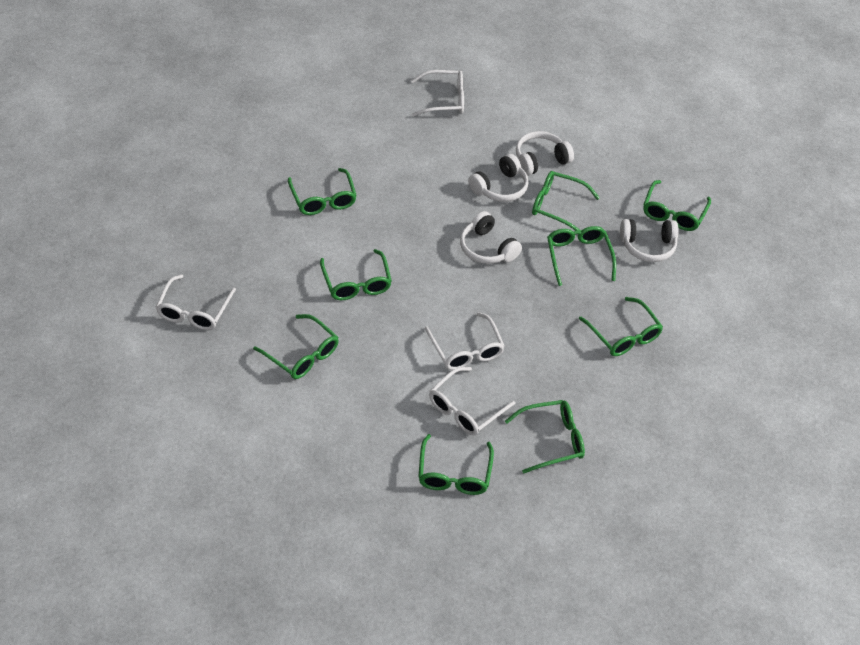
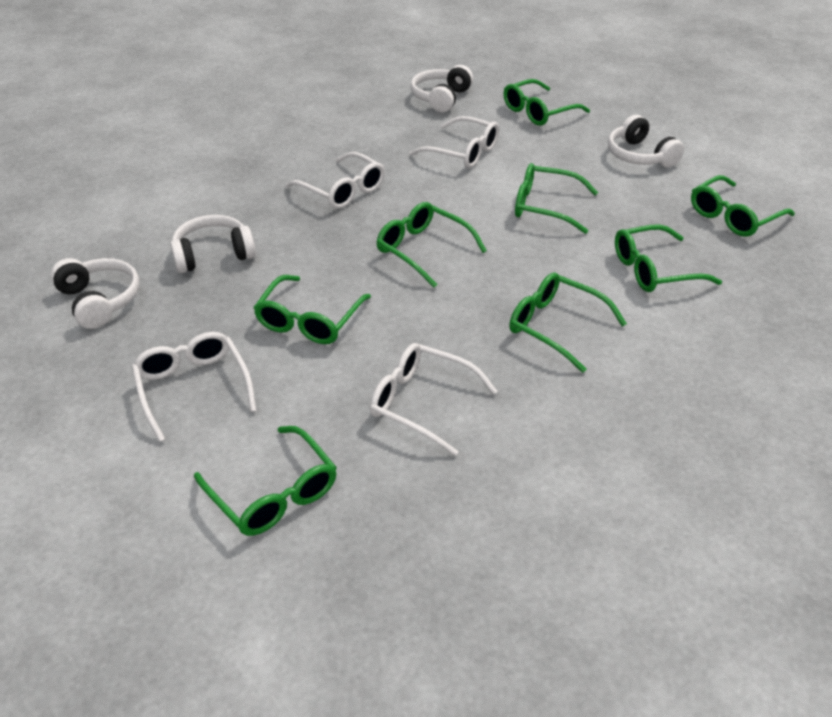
green glasses: 9 -> 8

